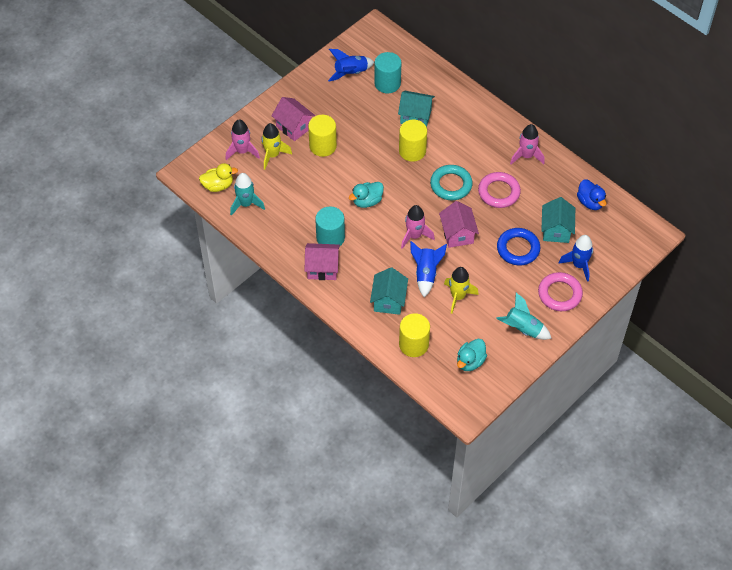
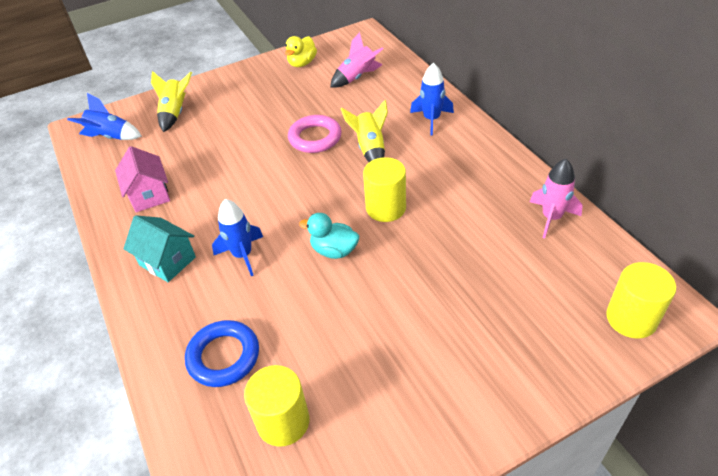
blue duck: 1 -> 0
pink house: 3 -> 1
pink ring: 2 -> 1
pink rocket: 3 -> 2
turquoise cylinder: 2 -> 0
turquoise duck: 2 -> 1
turquoise house: 3 -> 1
turquoise ring: 1 -> 0
turquoise rocket: 2 -> 0

